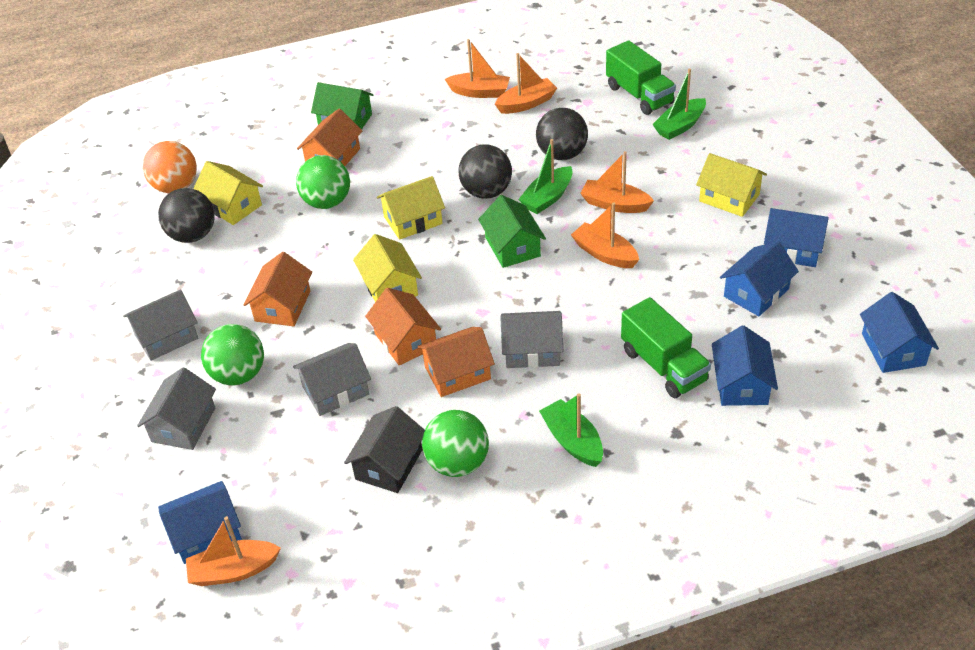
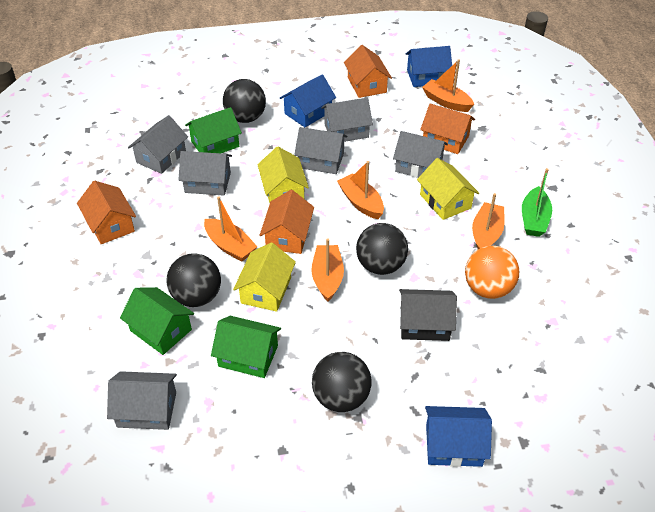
black ball: 3 -> 4
blue house: 5 -> 3
green ball: 3 -> 0
green boat: 3 -> 1
green house: 2 -> 3
green truck: 2 -> 0
grey house: 4 -> 6
yellow house: 4 -> 3

